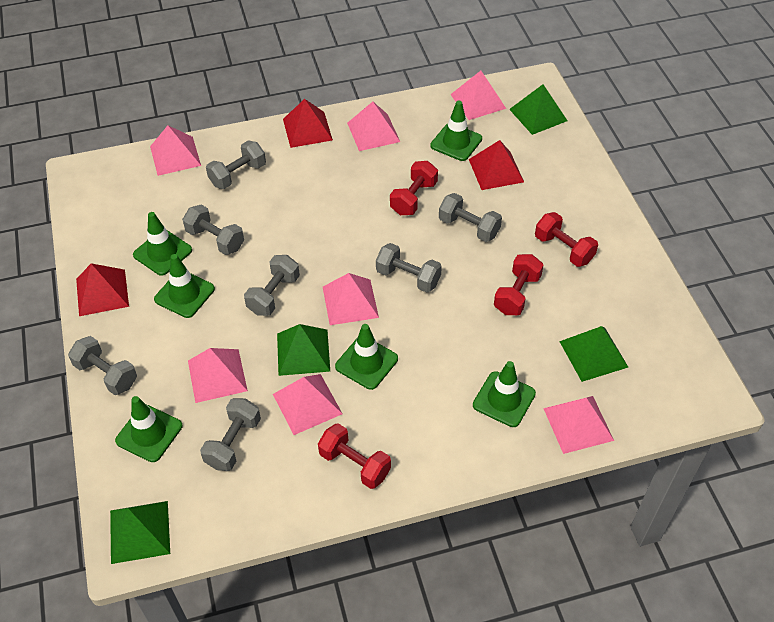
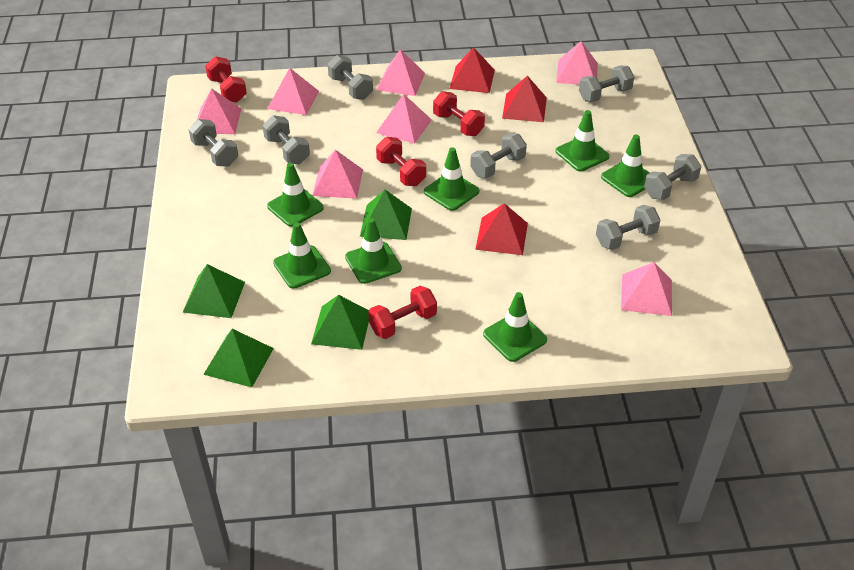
green traffic cone: 6 -> 7

